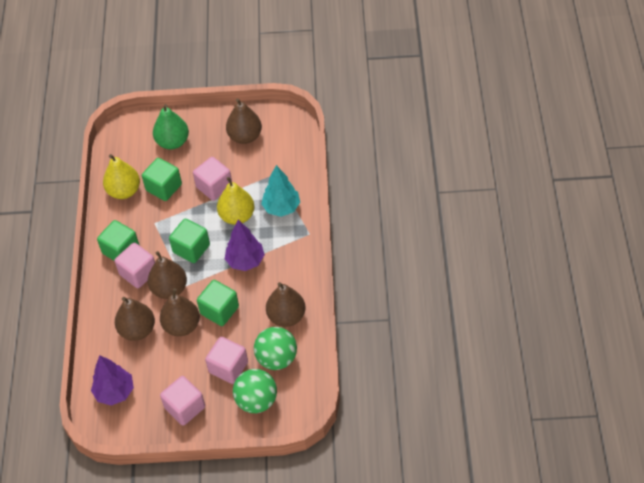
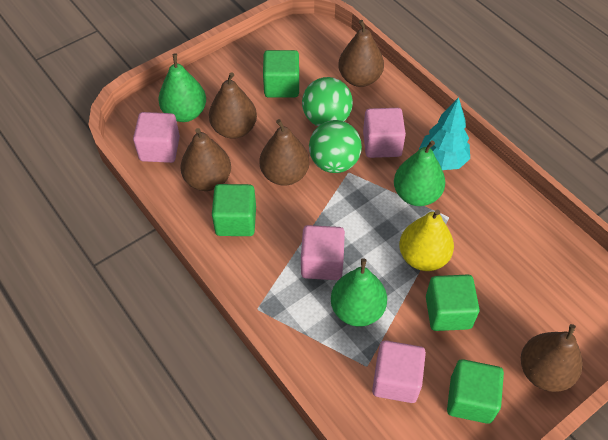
green pear: 1 -> 3
purple tree: 2 -> 0
yellow pear: 2 -> 1

